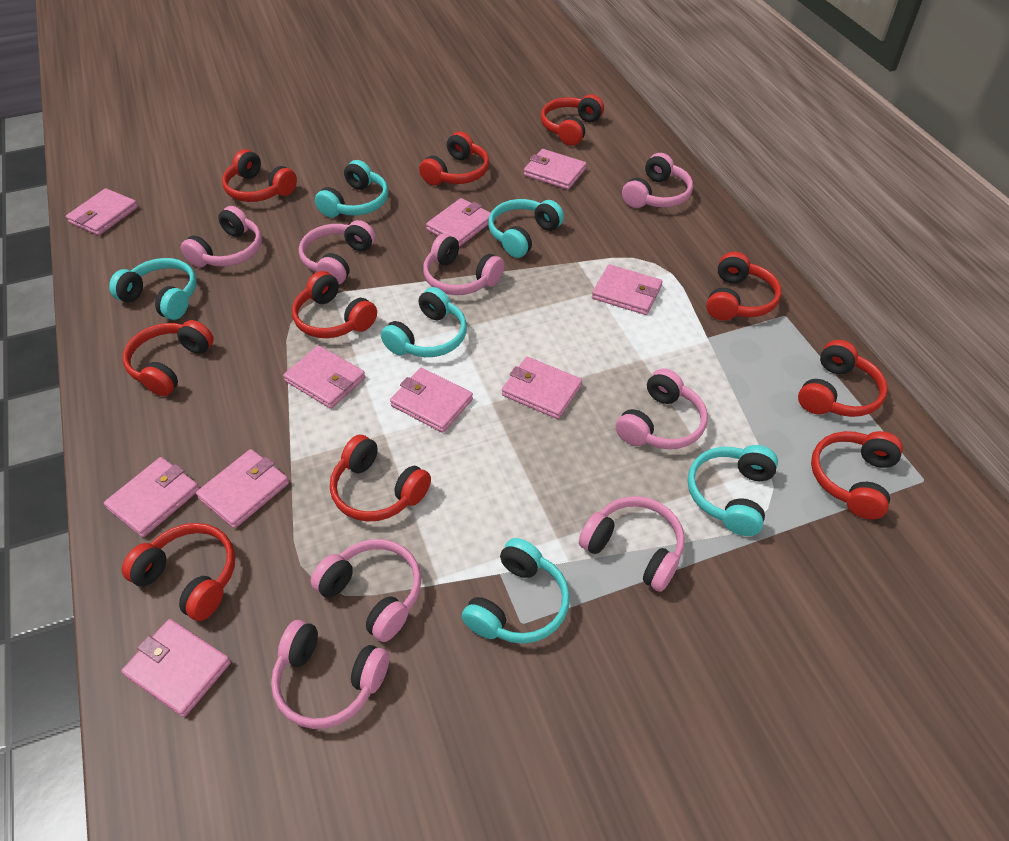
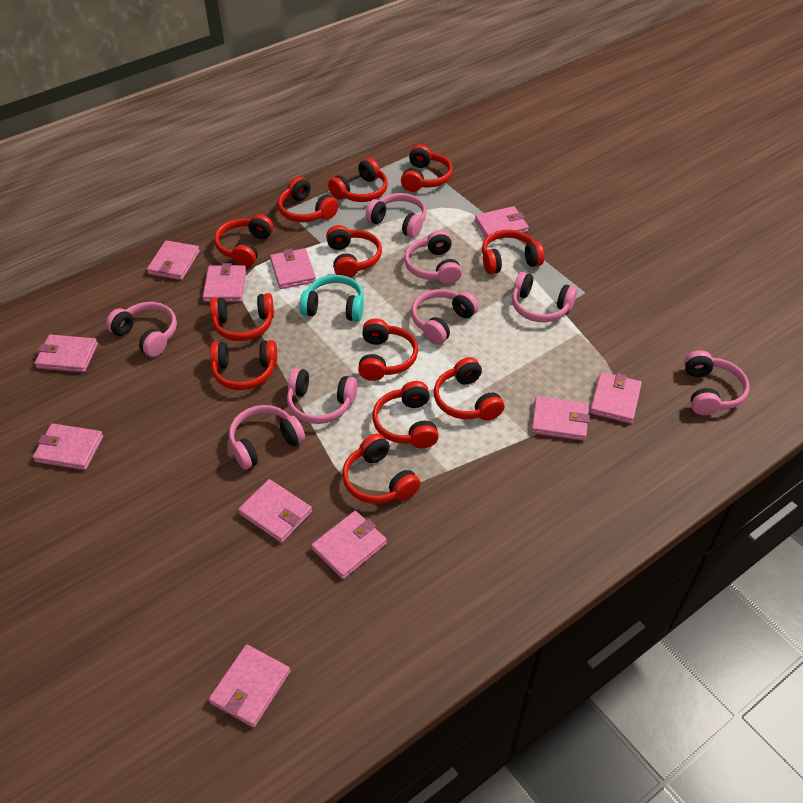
pink wallet: 10 -> 11
red headphones: 10 -> 12
turquoise headphones: 6 -> 1

